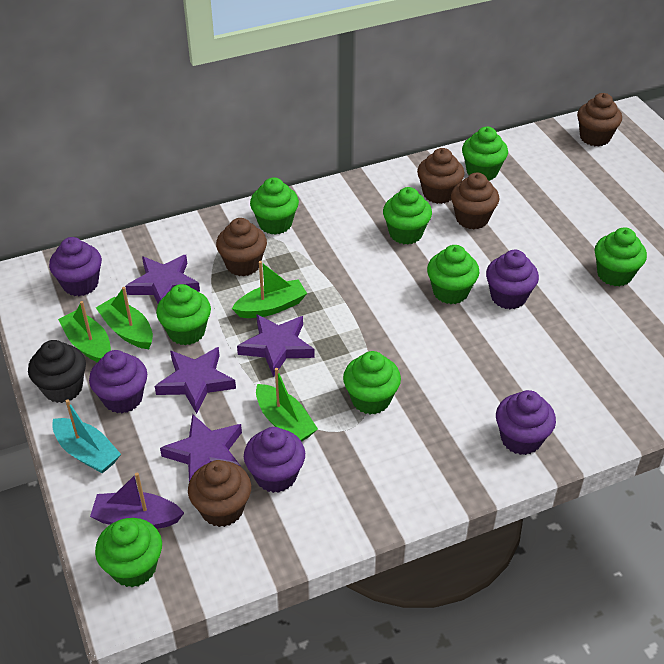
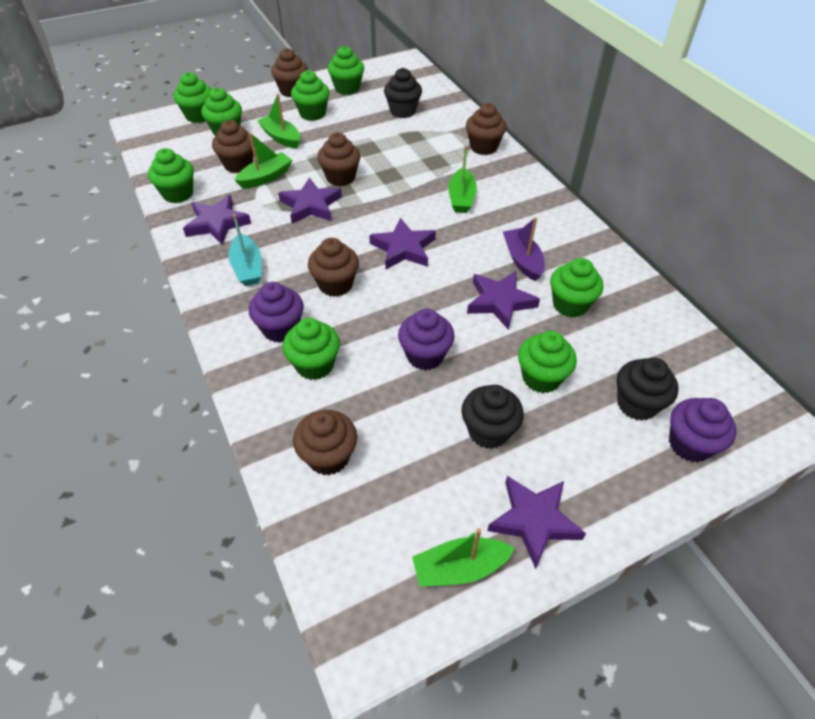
black cupcake: 1 -> 3
brown cupcake: 5 -> 6
purple cupcake: 5 -> 3
purple star: 4 -> 5

